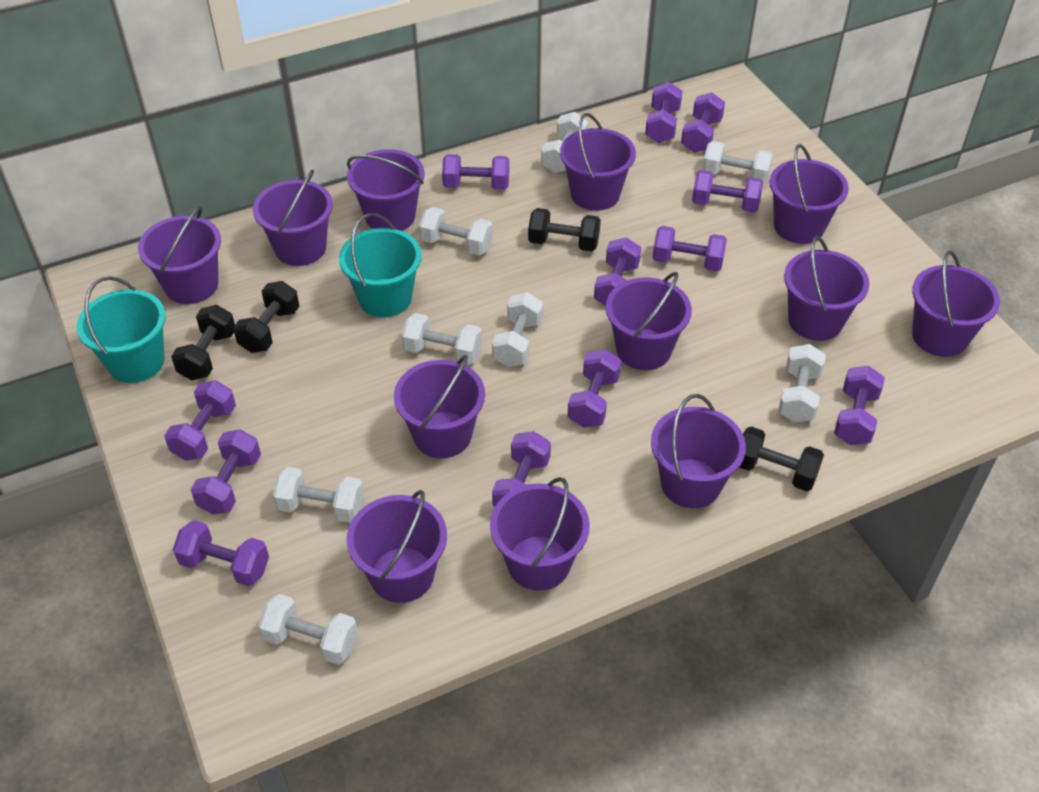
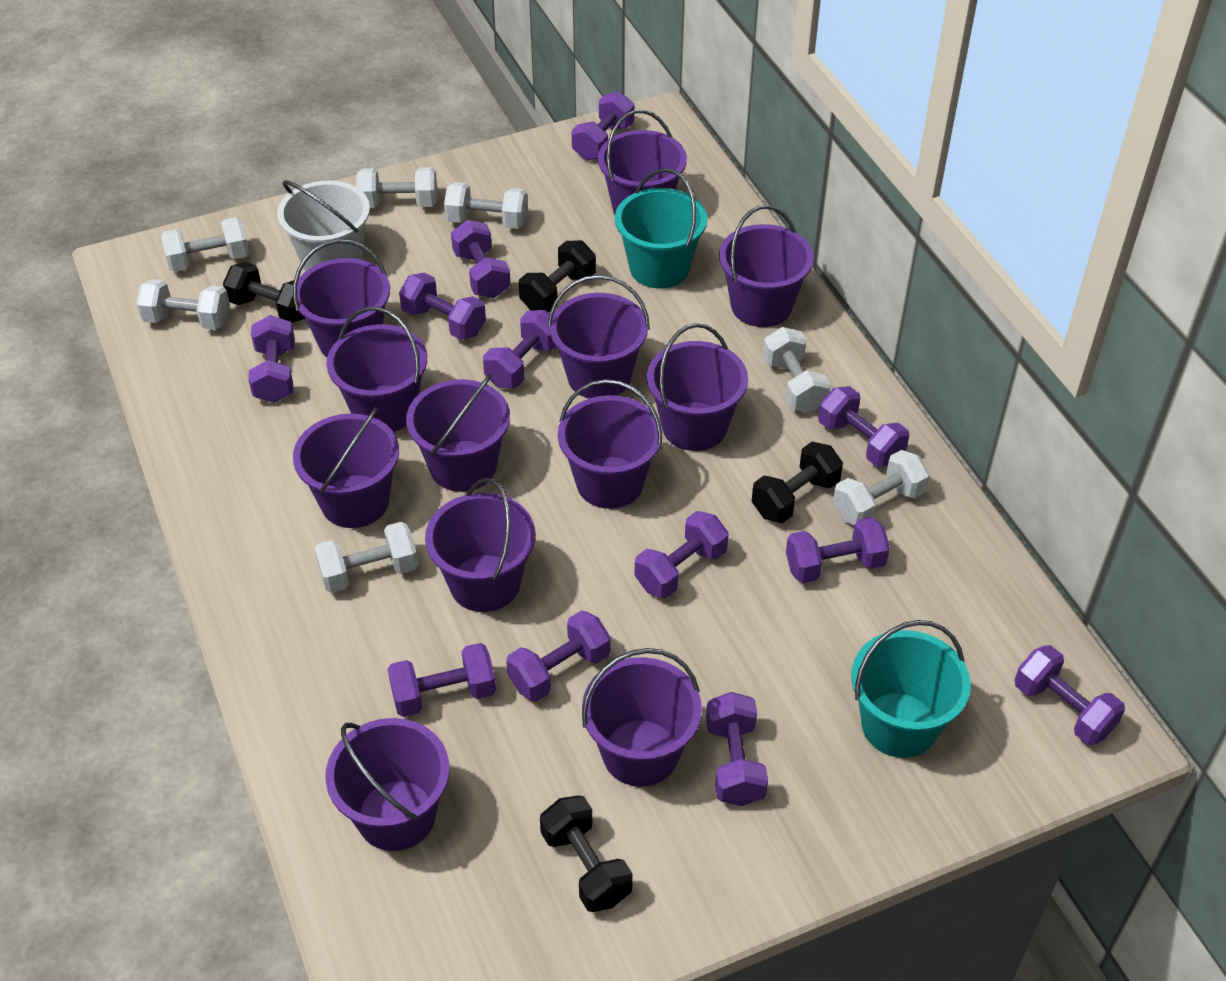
white bucket: 0 -> 1
white dumbbell: 8 -> 7

